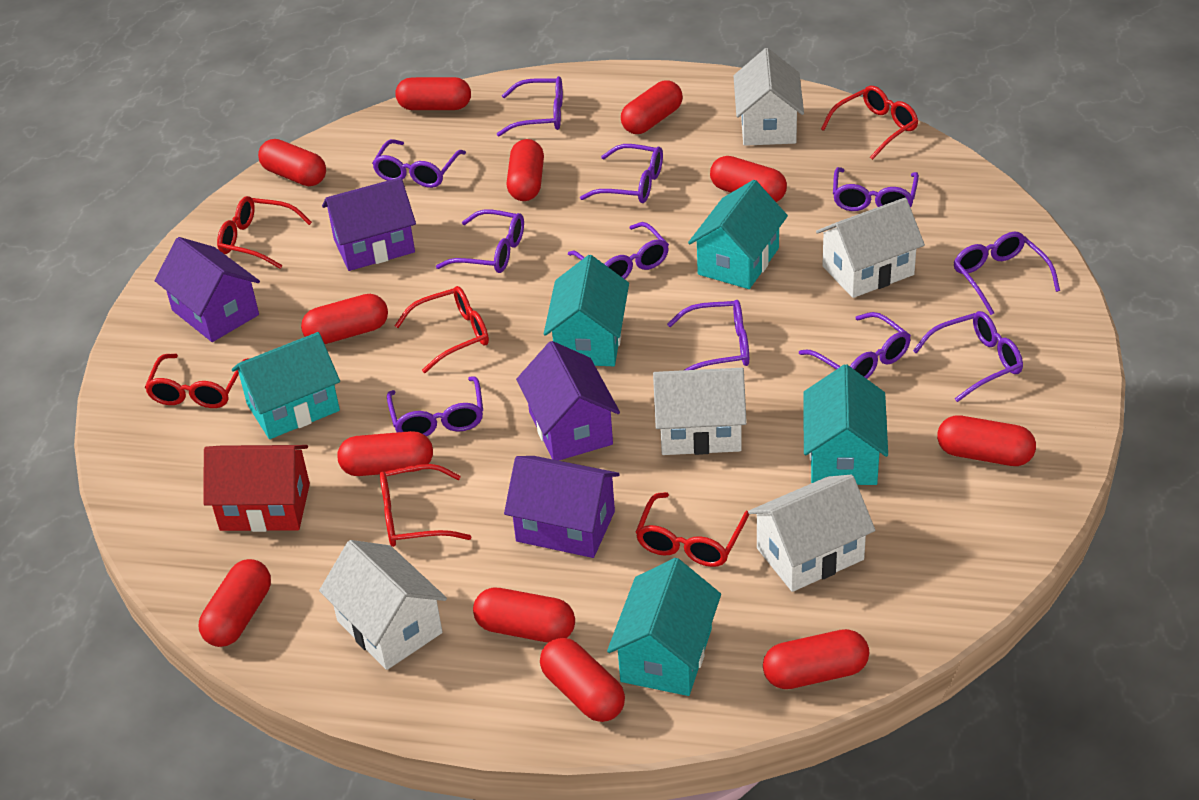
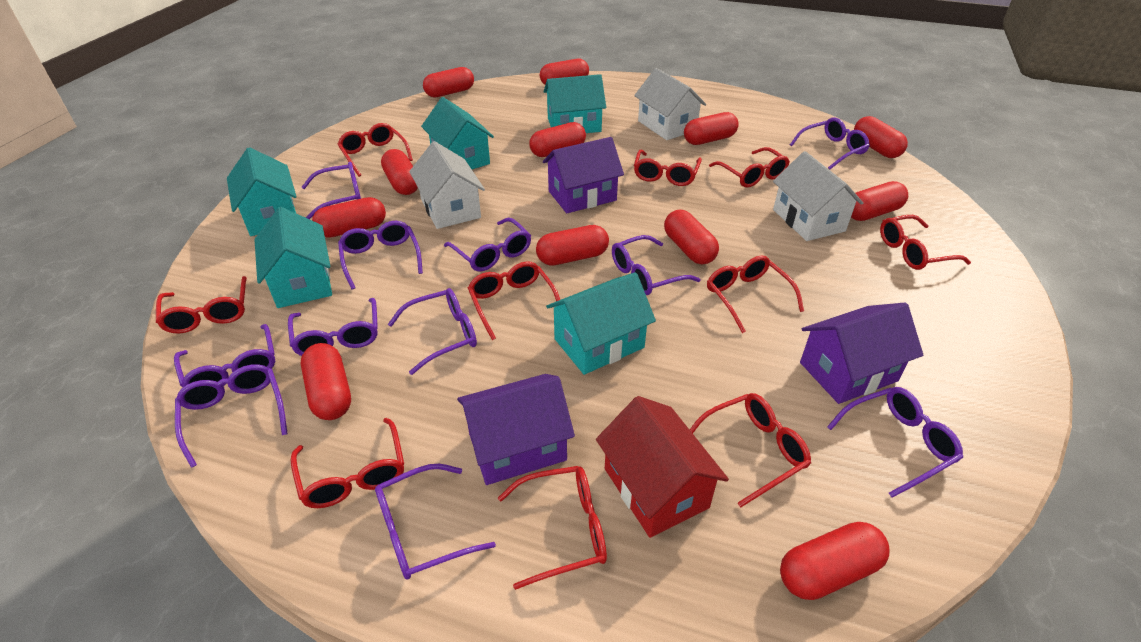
purple house: 4 -> 3
red glasses: 6 -> 10
white house: 5 -> 3

